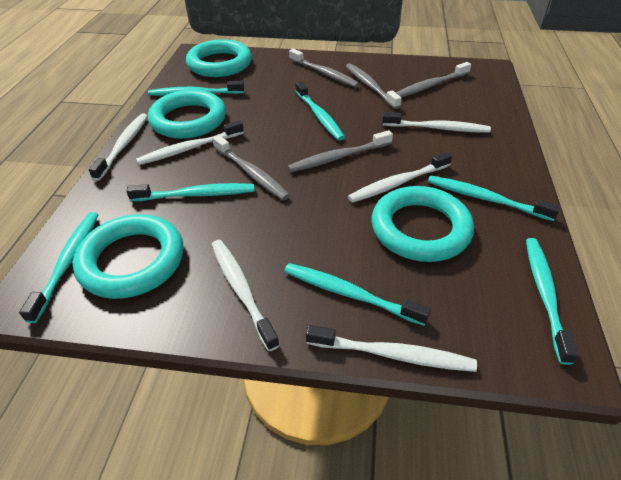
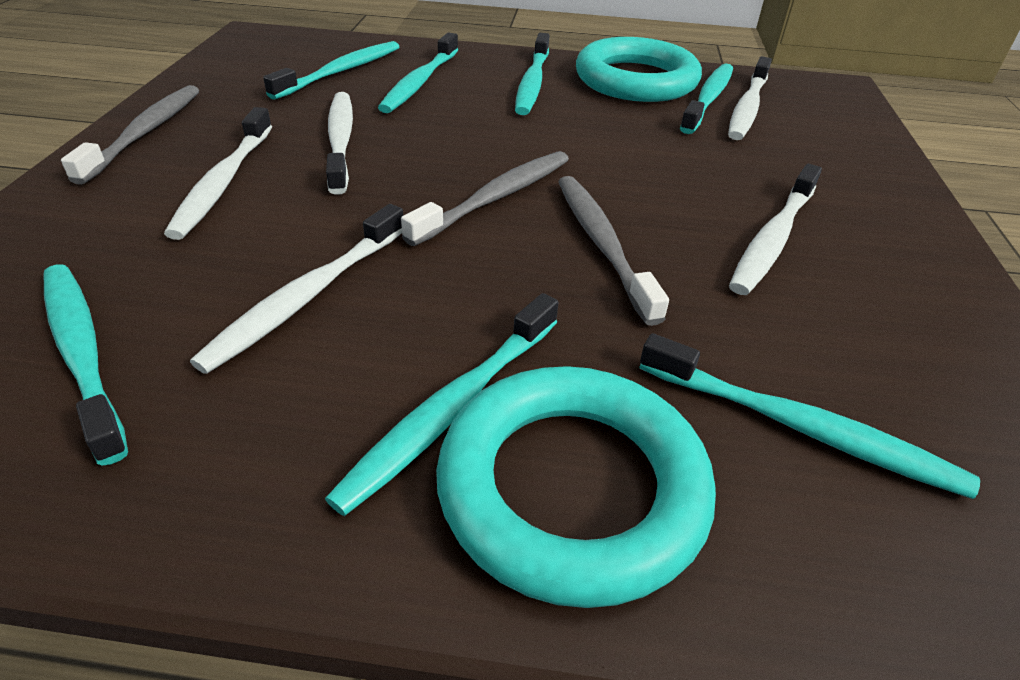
grey toothbrush: 5 -> 3
turquoise ring: 4 -> 2
white toothbrush: 6 -> 5

